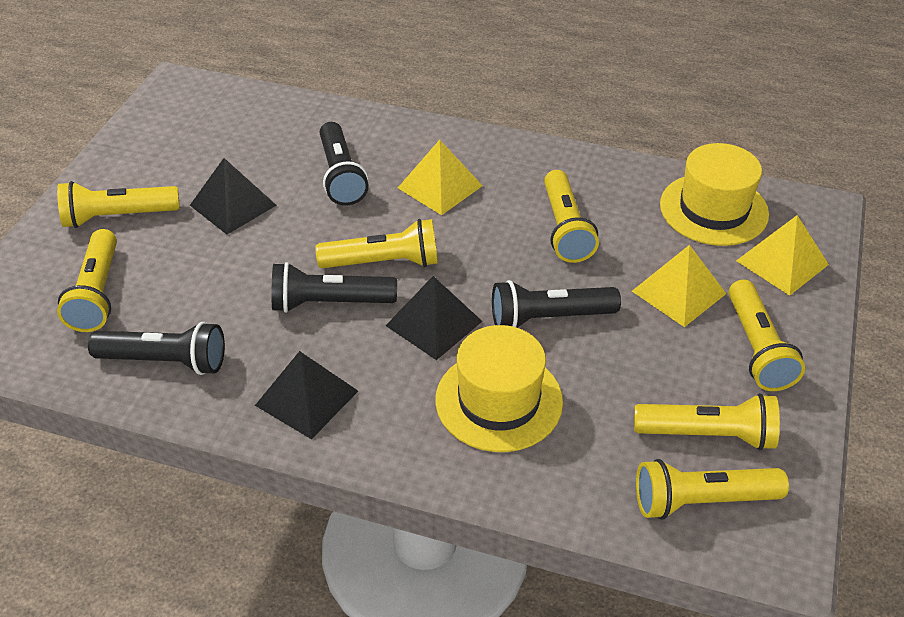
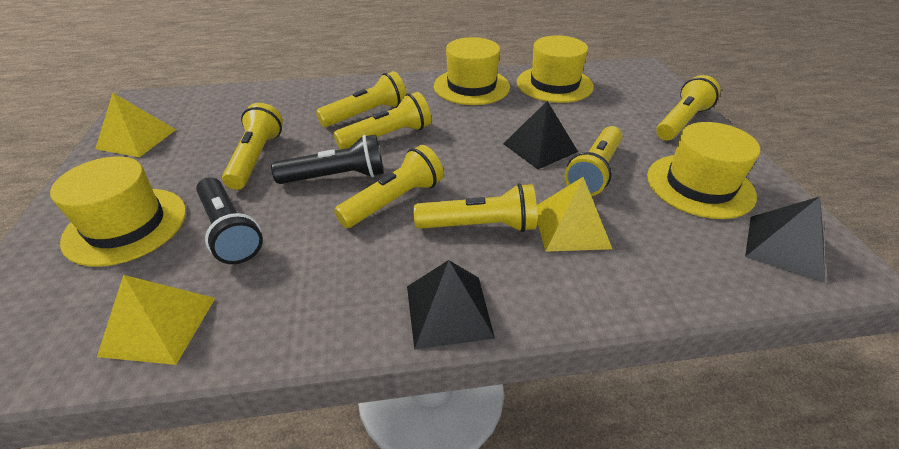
black flashlight: 4 -> 2
yellow hat: 2 -> 4

